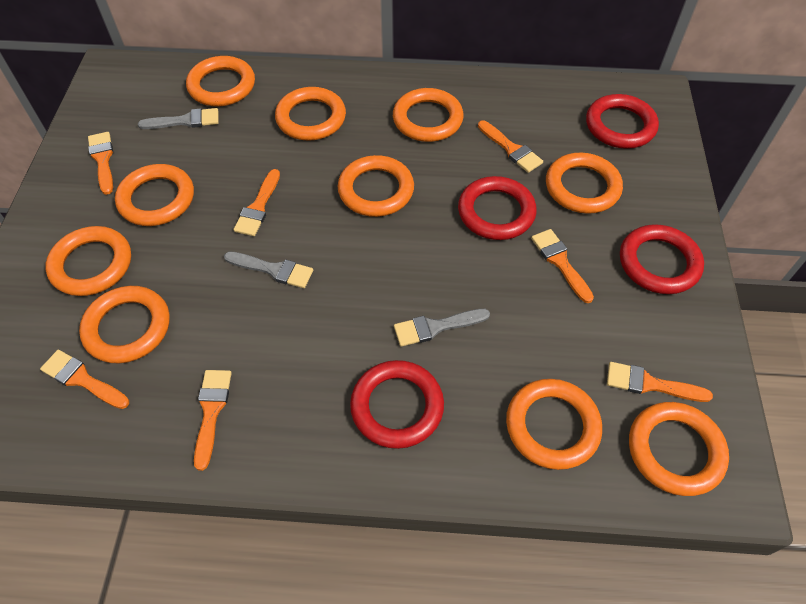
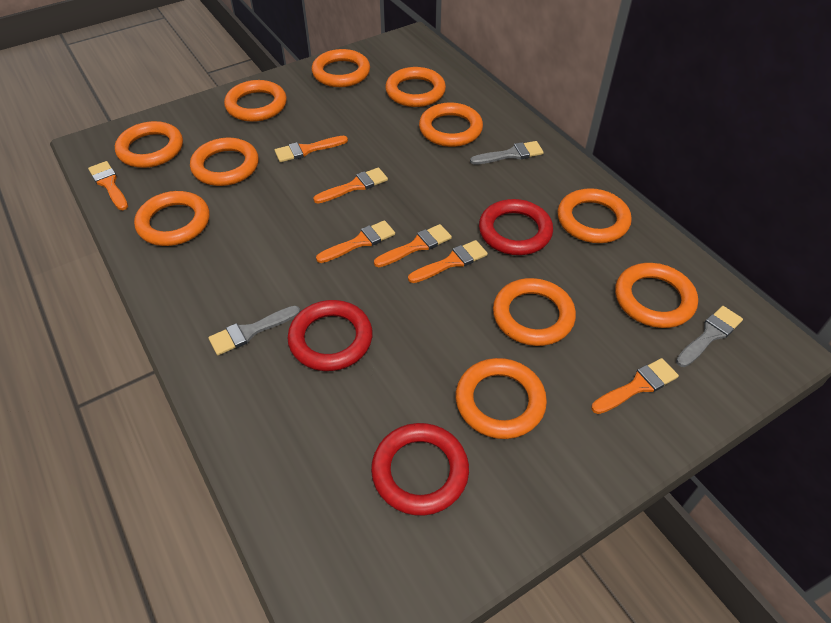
orange ring: 10 -> 11
red ring: 4 -> 3

